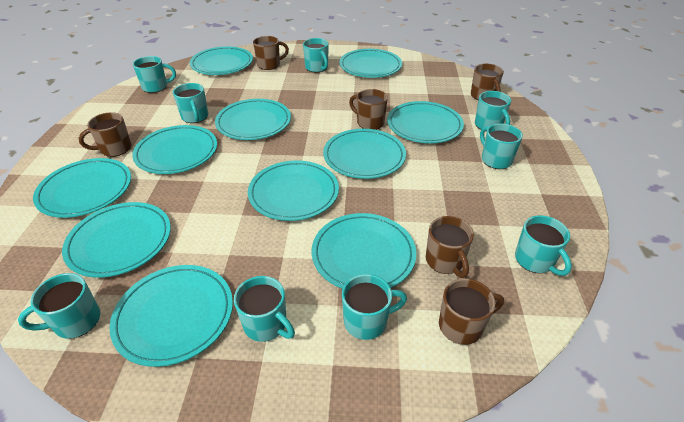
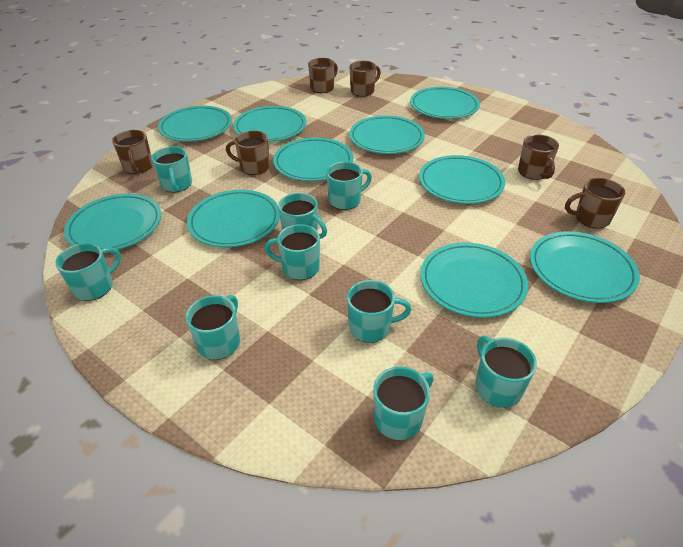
turquoise plate: 11 -> 10

